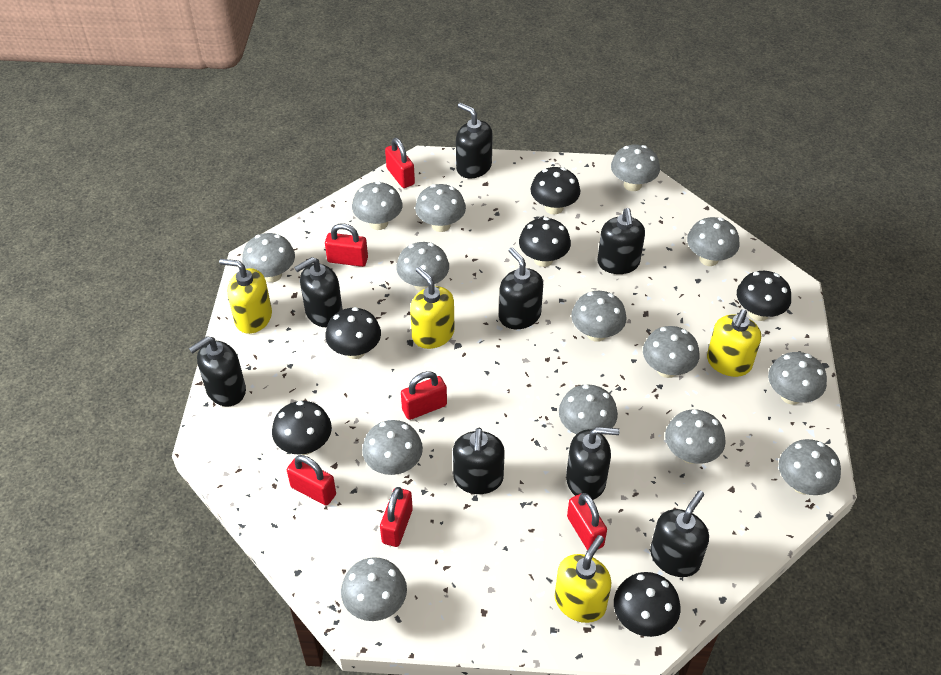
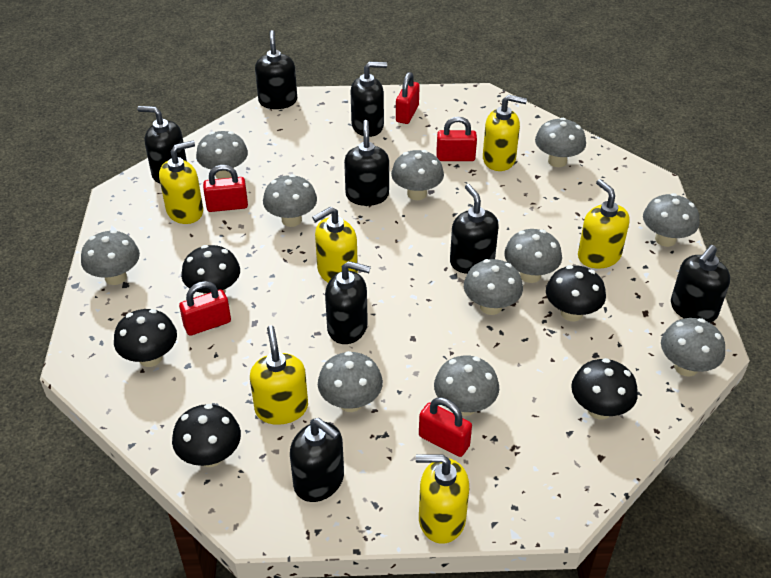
black mushroom: 6 -> 5
grey mushroom: 14 -> 11
red padlock: 6 -> 5
yellow soap dispenser: 4 -> 6

